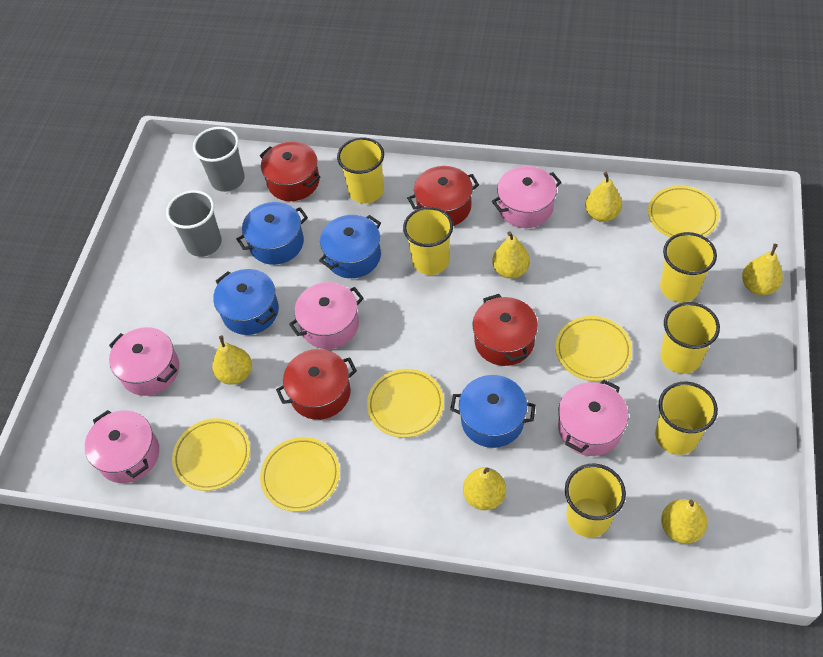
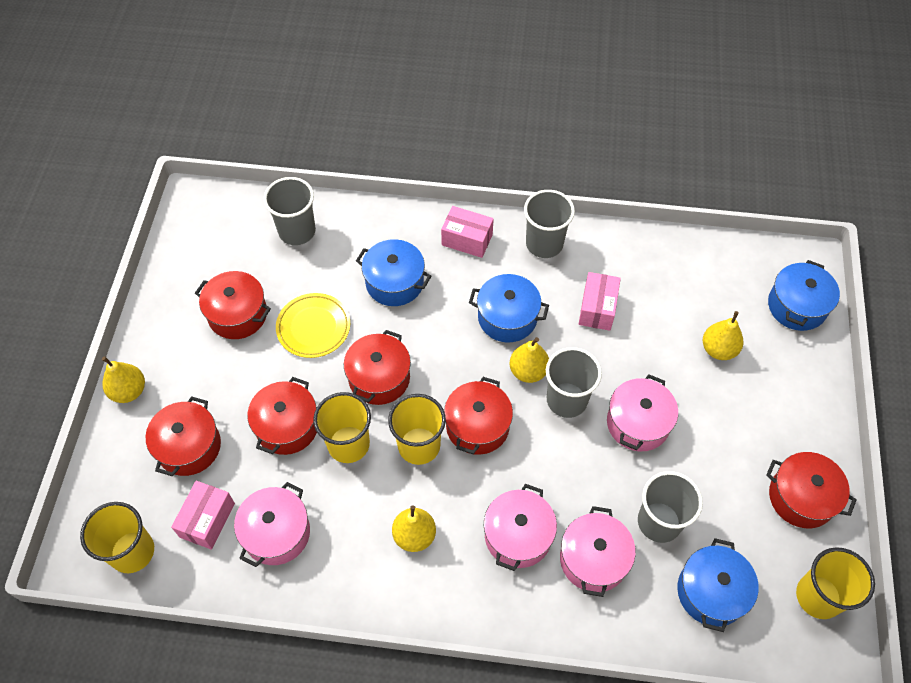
grey cup: 2 -> 4
pink box: 0 -> 3
pink pot: 5 -> 4
red pot: 4 -> 6
yellow cup: 6 -> 4
yellow pear: 6 -> 4
yellow plate: 5 -> 1

